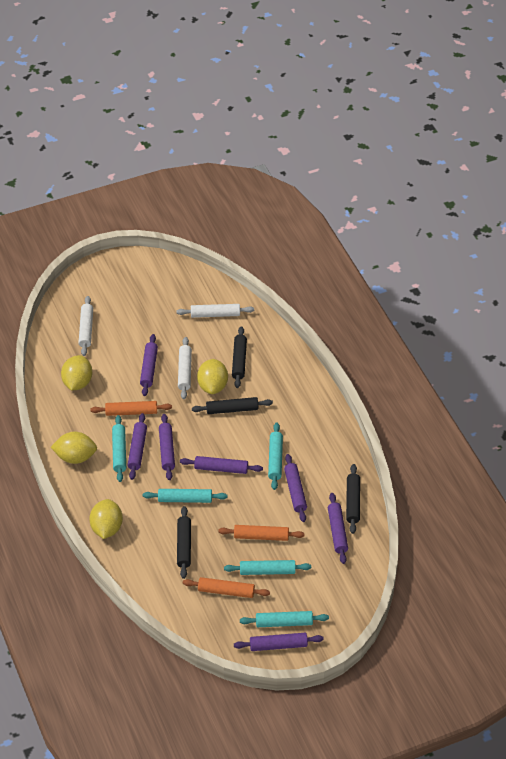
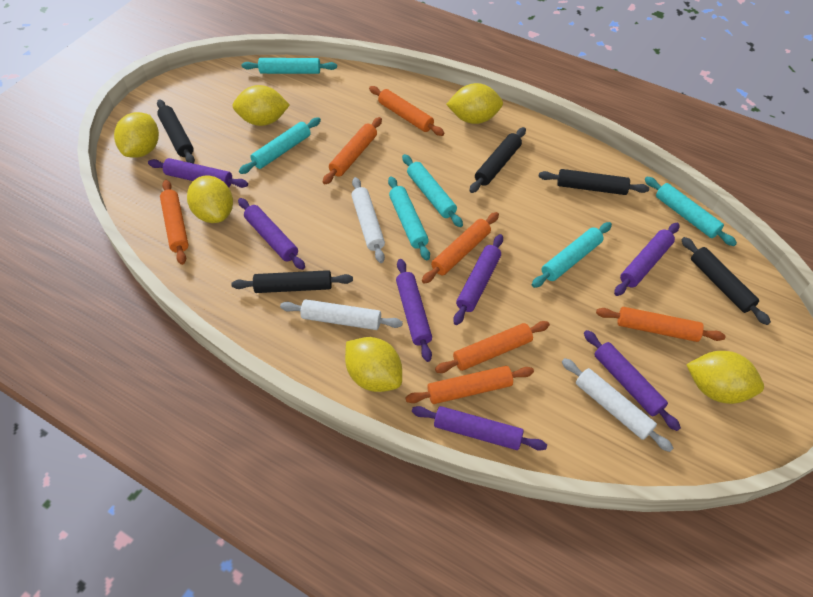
black rolling pin: 4 -> 5
orange rolling pin: 3 -> 7
turquoise rolling pin: 5 -> 6
yellow lemon: 4 -> 6

